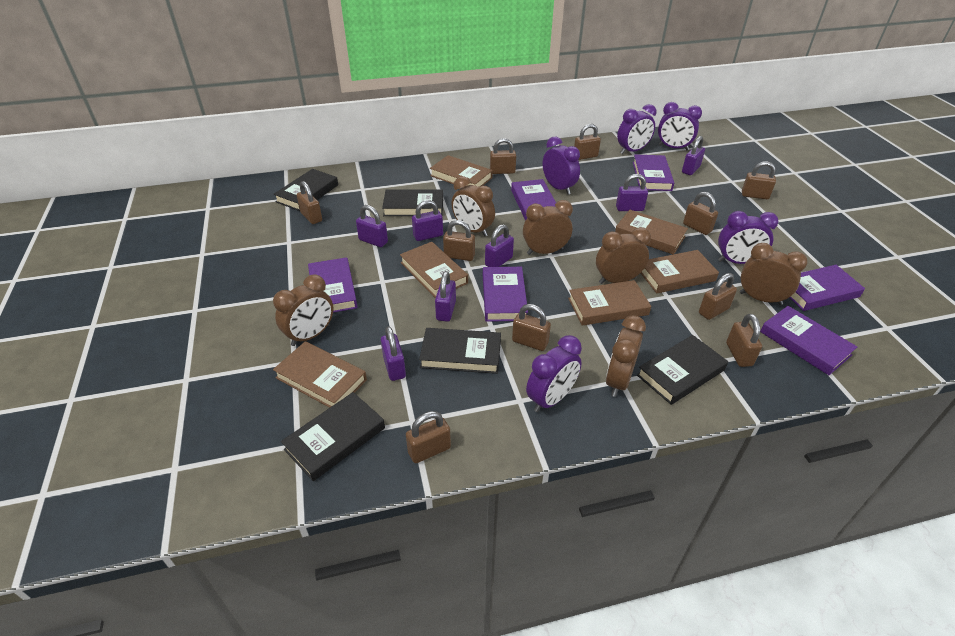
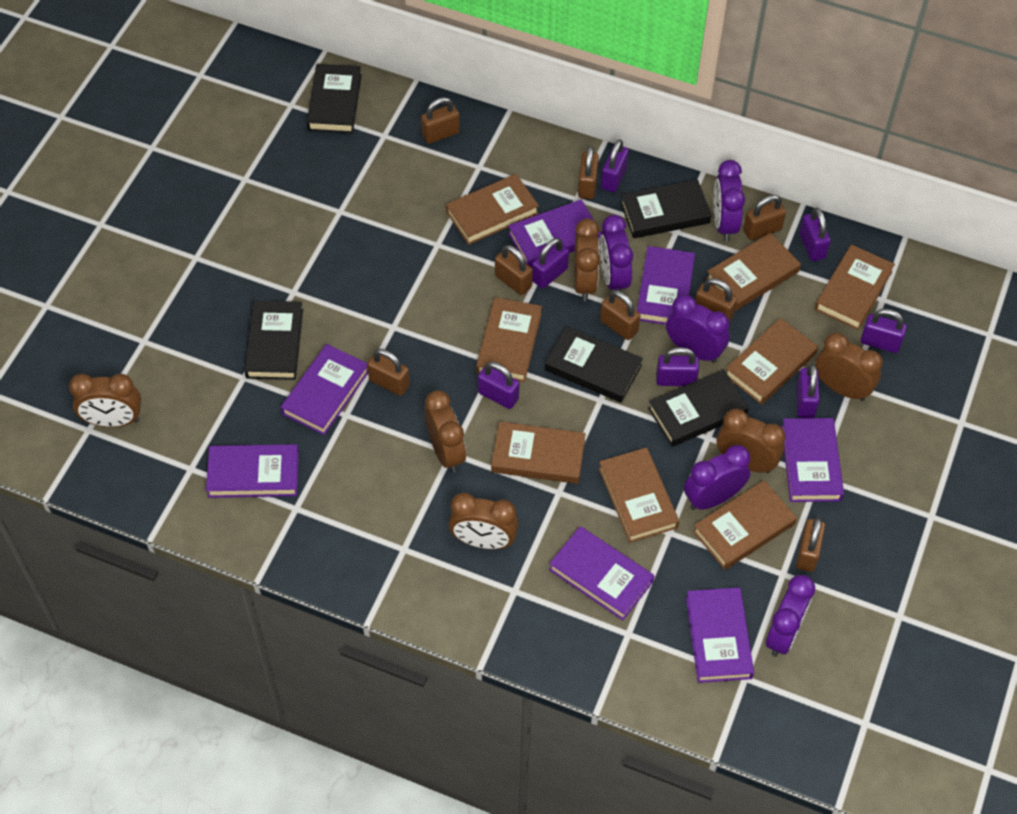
brown book: 6 -> 8
brown padlock: 10 -> 8
purple book: 6 -> 7

